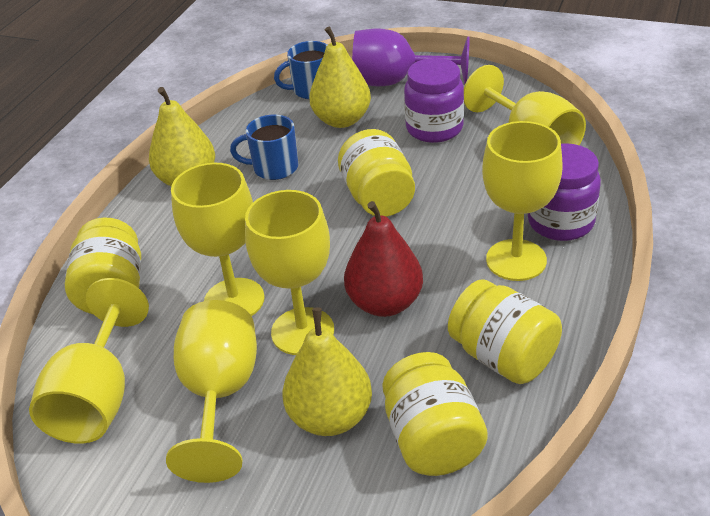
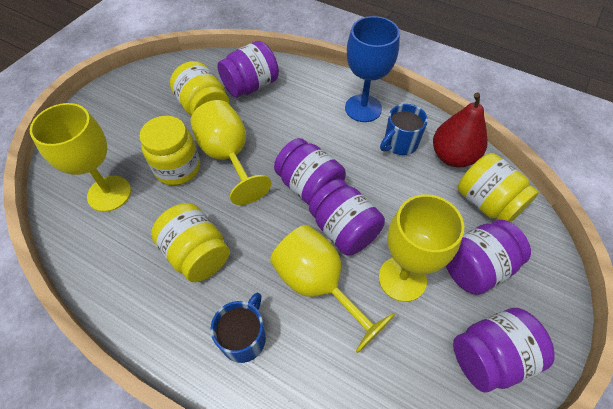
blue goblet: 0 -> 1
purple goblet: 1 -> 0
purple jar: 2 -> 5
yellow goblet: 6 -> 4
yellow pear: 3 -> 0

